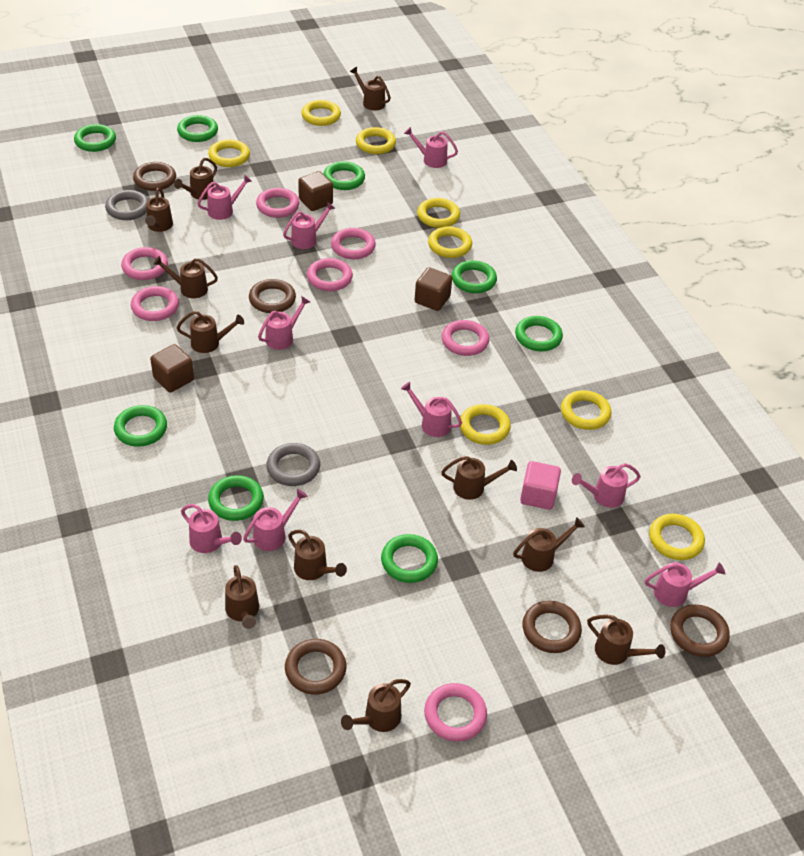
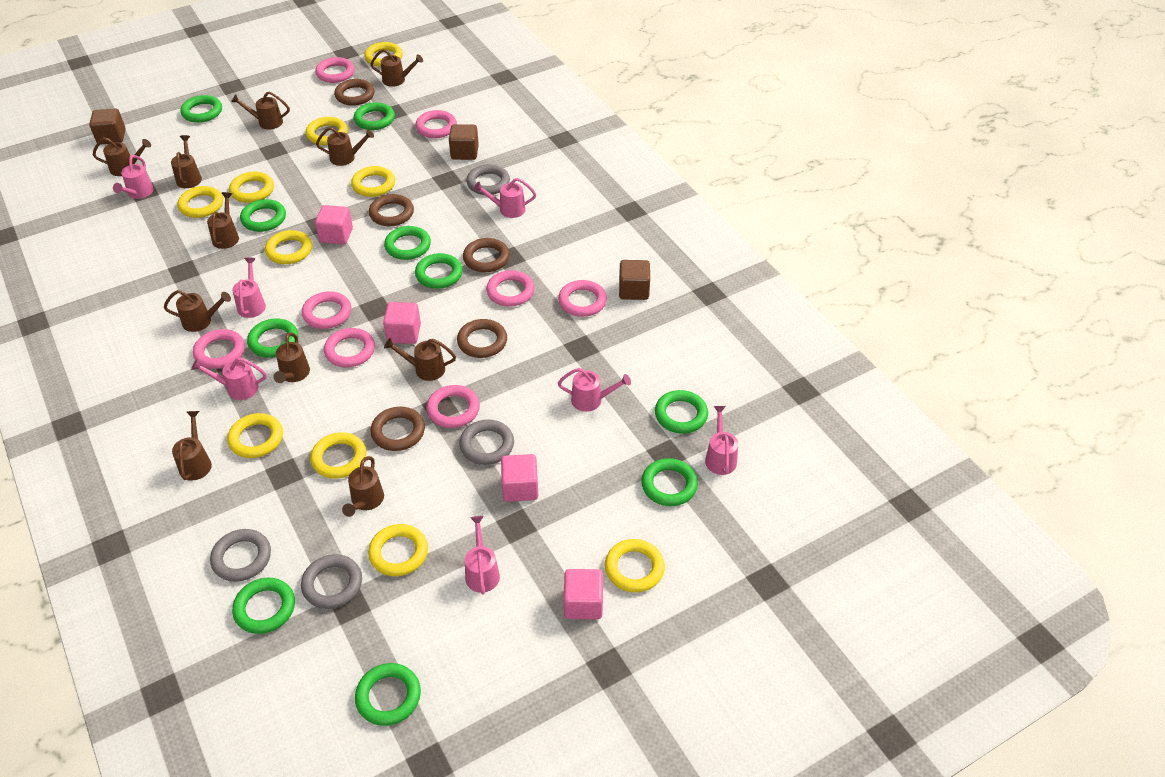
green ring: 8 -> 10
grey ring: 2 -> 4
pink cube: 1 -> 4
pink ring: 7 -> 8
pink watering can: 9 -> 7
yellow ring: 8 -> 10

